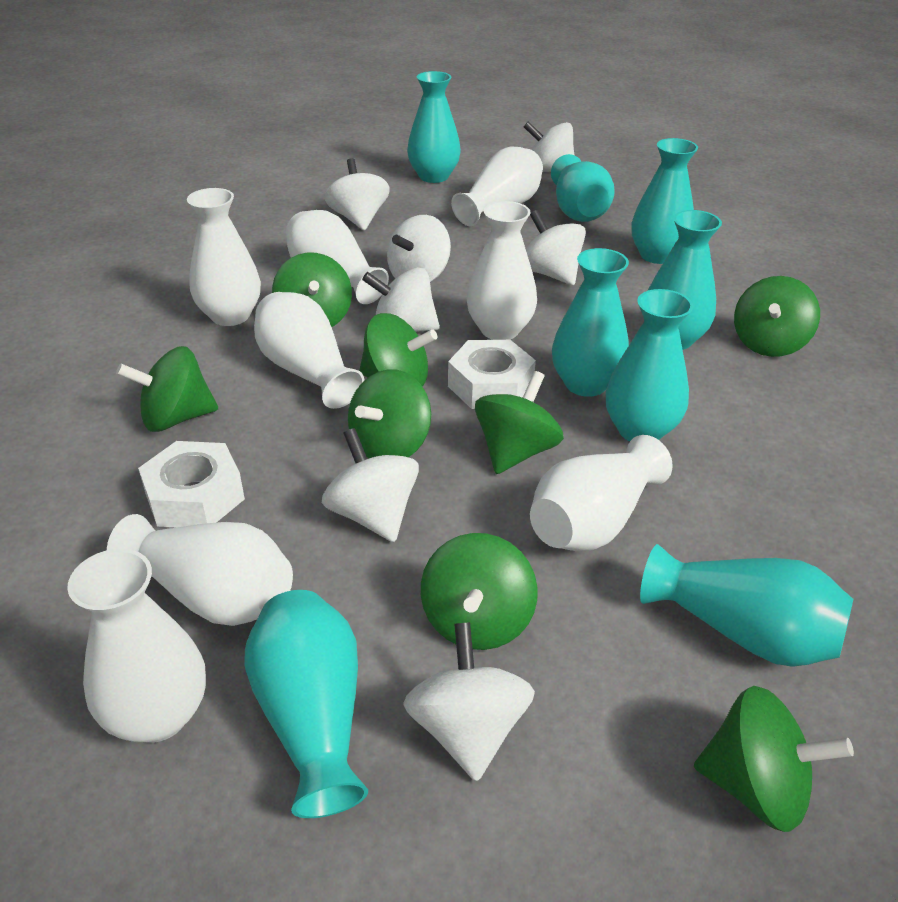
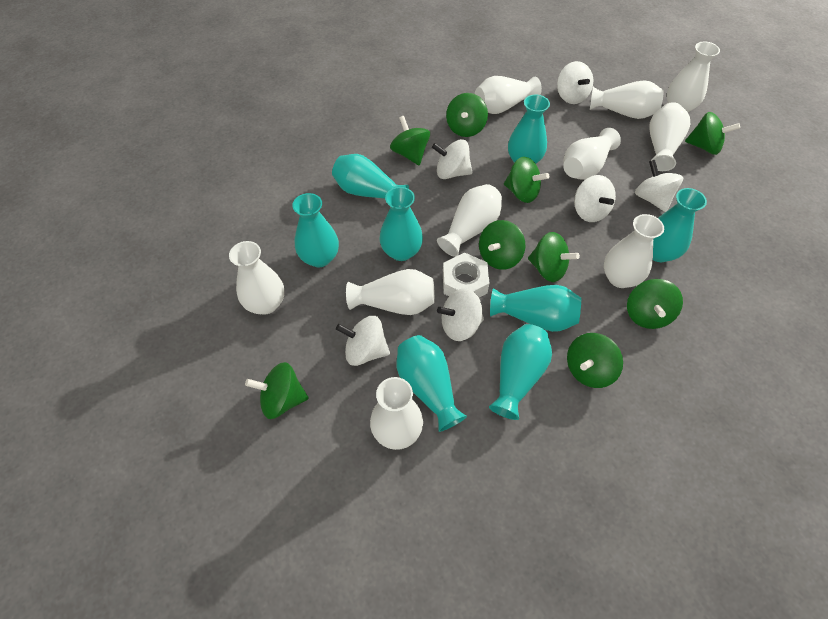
green spinning top: 8 -> 9
white nut: 2 -> 1
white spinning top: 7 -> 6
white vase: 8 -> 10

